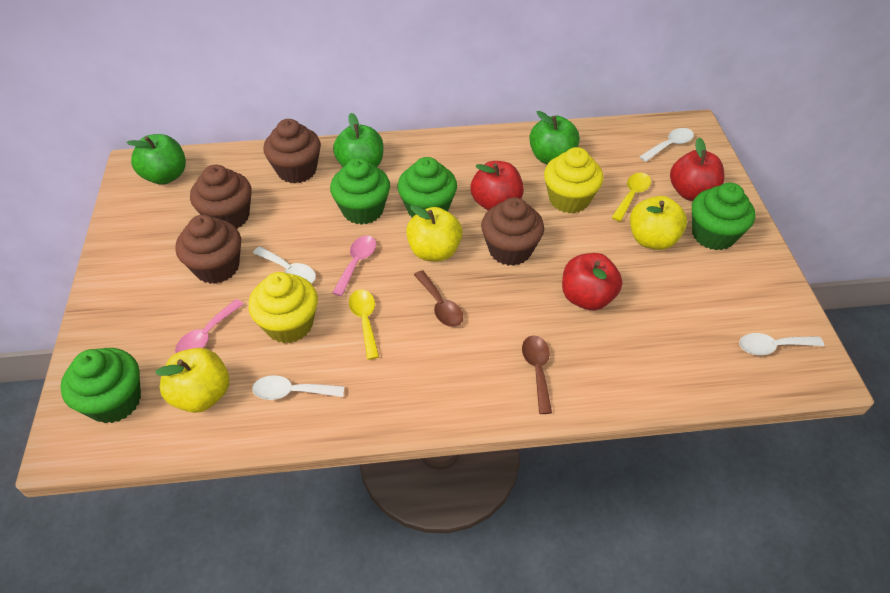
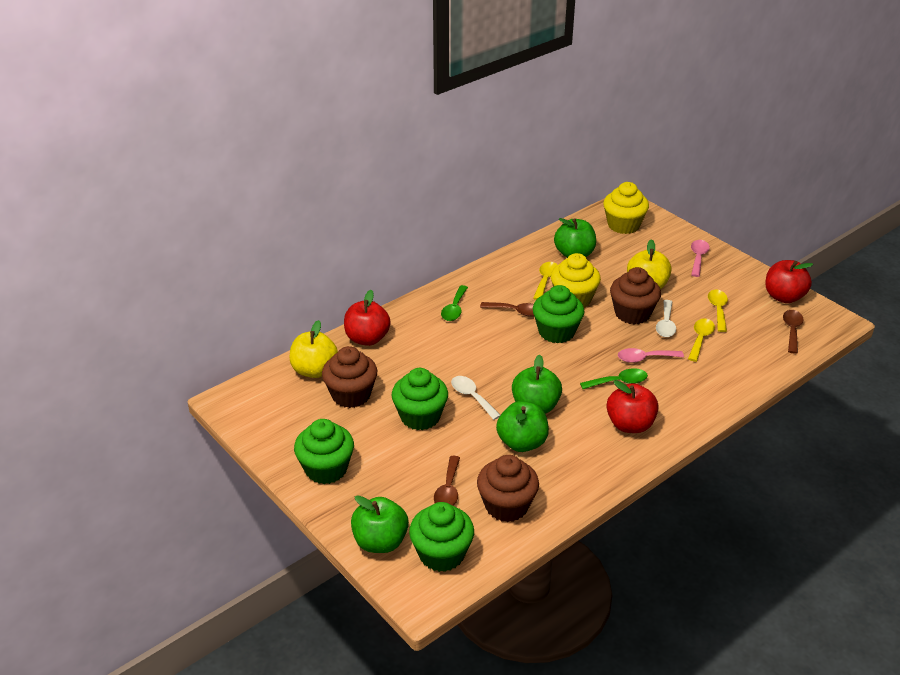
brown cupcake: 4 -> 3
brown spoon: 2 -> 3
green apple: 3 -> 4
green spoon: 0 -> 2
white spoon: 4 -> 2
yellow apple: 3 -> 2
yellow spoon: 2 -> 3

